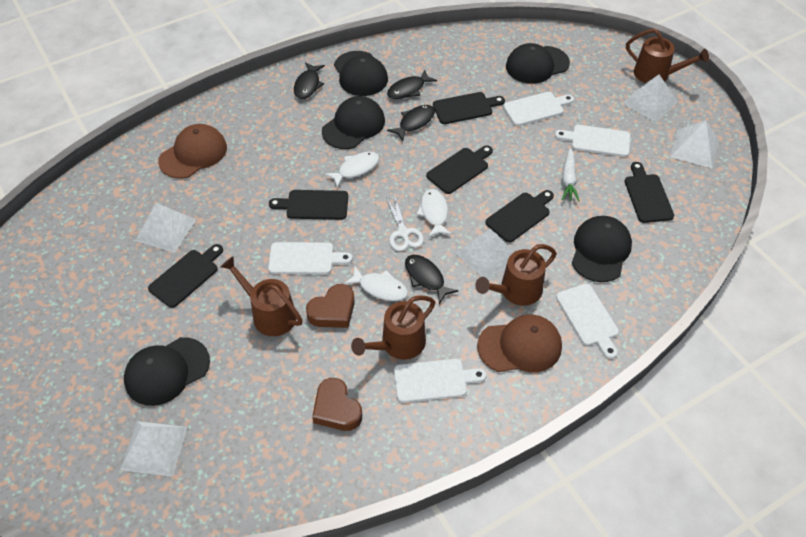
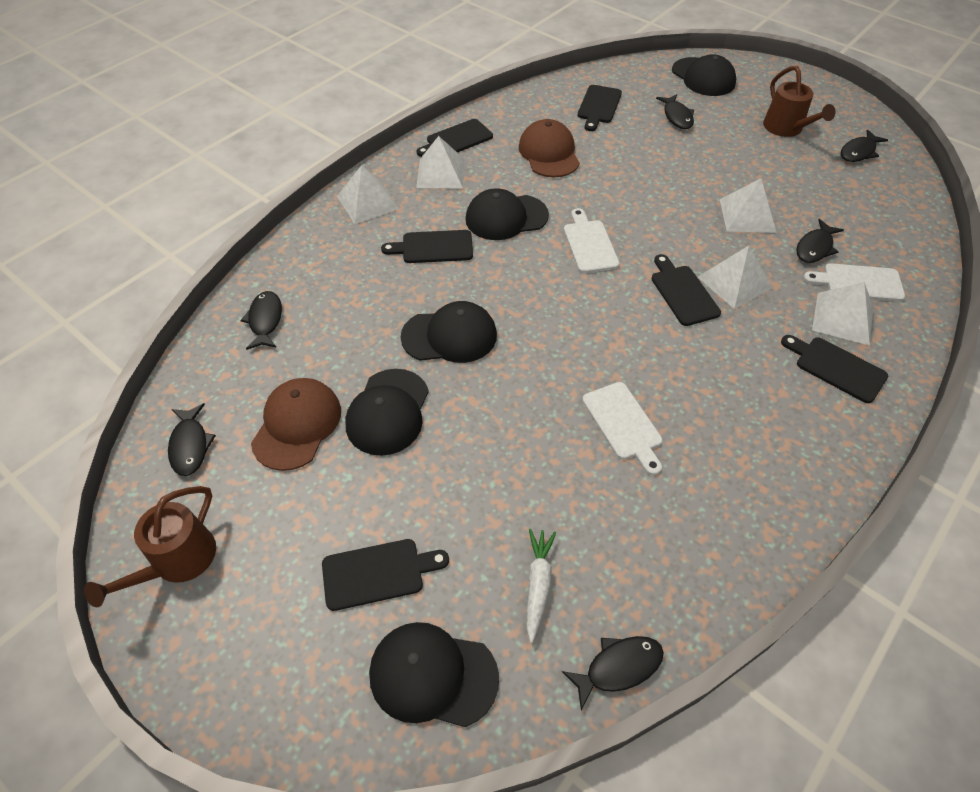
black fish: 4 -> 6
brown heart: 2 -> 0
brown watering can: 4 -> 2
white cutting board: 5 -> 3
white fish: 3 -> 0
white scissors: 1 -> 0

